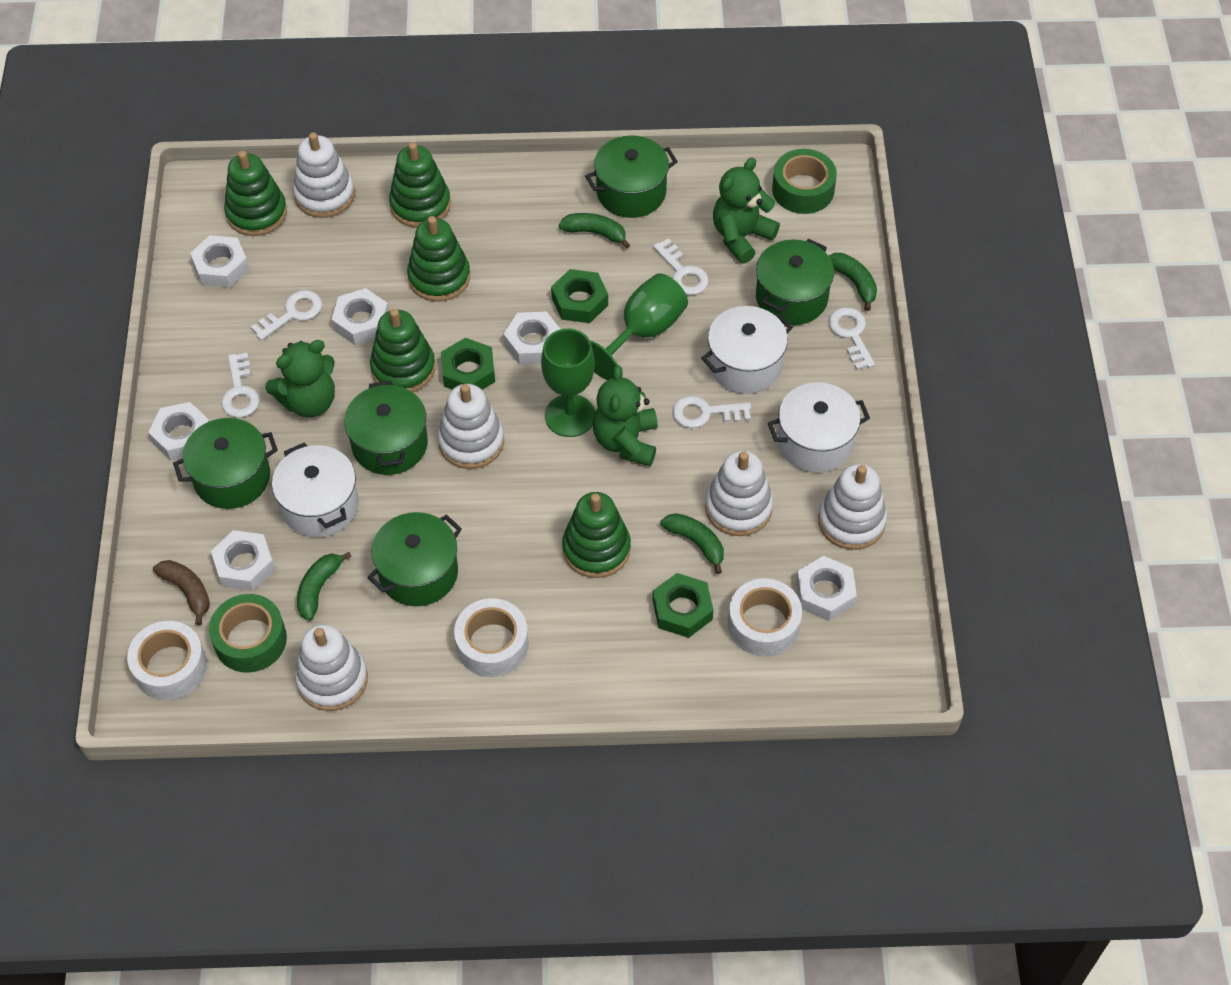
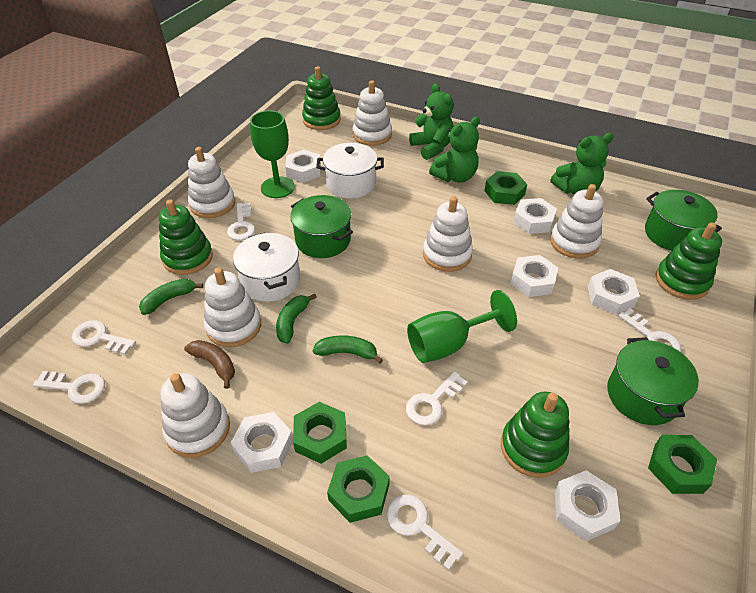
green banana: 4 -> 3
green nut: 3 -> 4
green pot: 5 -> 3
green stacking toy: 5 -> 4
green tape: 2 -> 0
white key: 5 -> 6
white pot: 3 -> 2
white stacking toy: 5 -> 6
white tape: 3 -> 0

